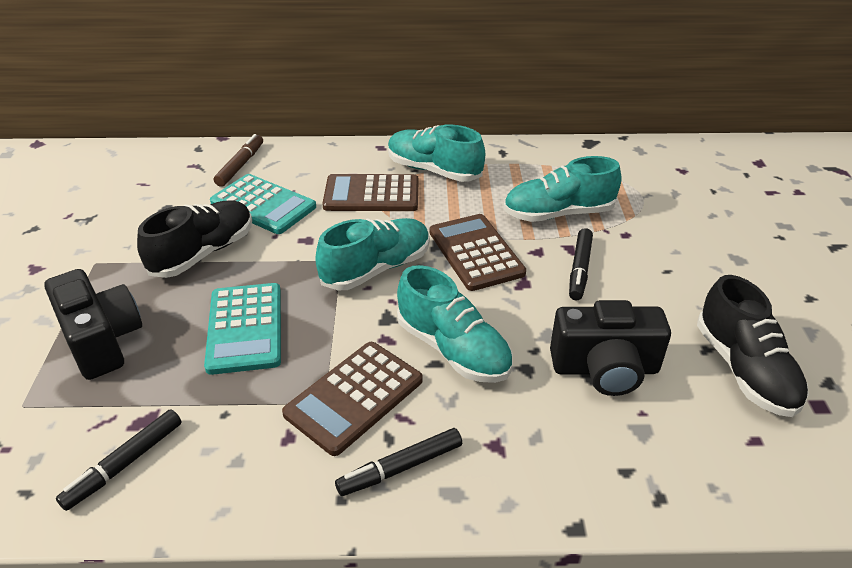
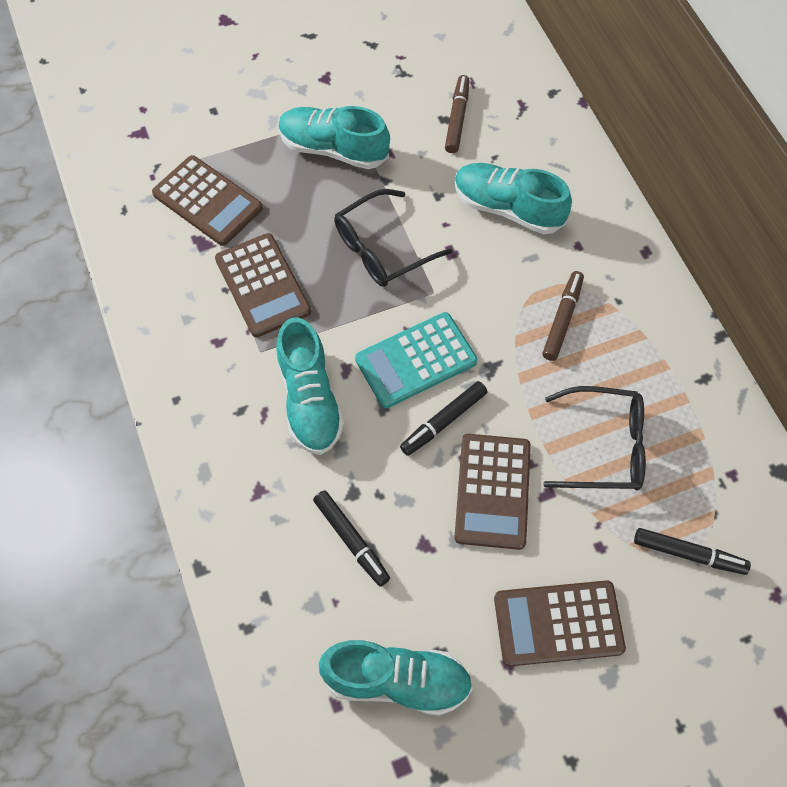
black camera: 2 -> 0
black glasses: 0 -> 2
black shoe: 2 -> 0
brown calculator: 3 -> 4
brown marker: 1 -> 2
turquoise calculator: 2 -> 1

